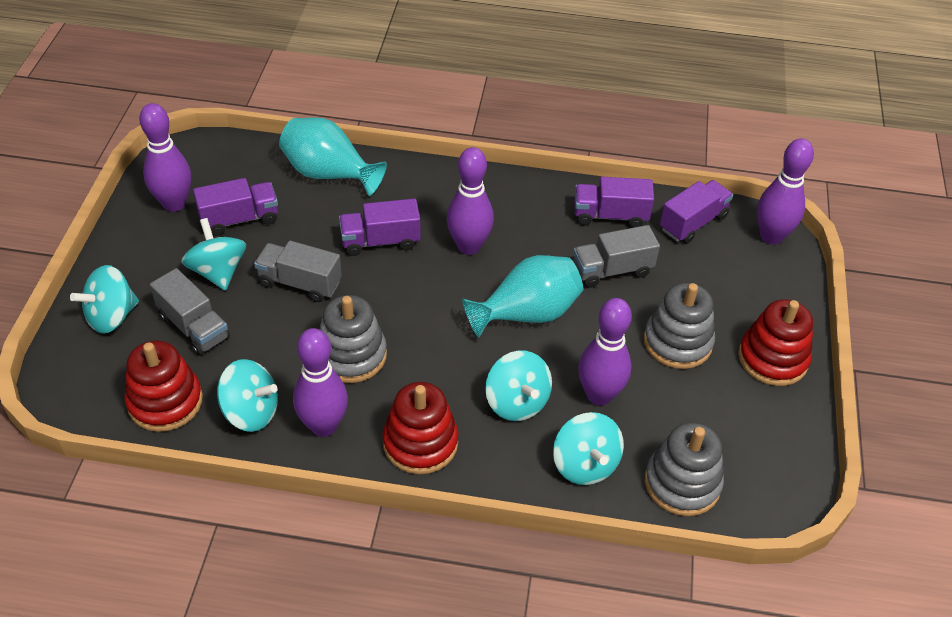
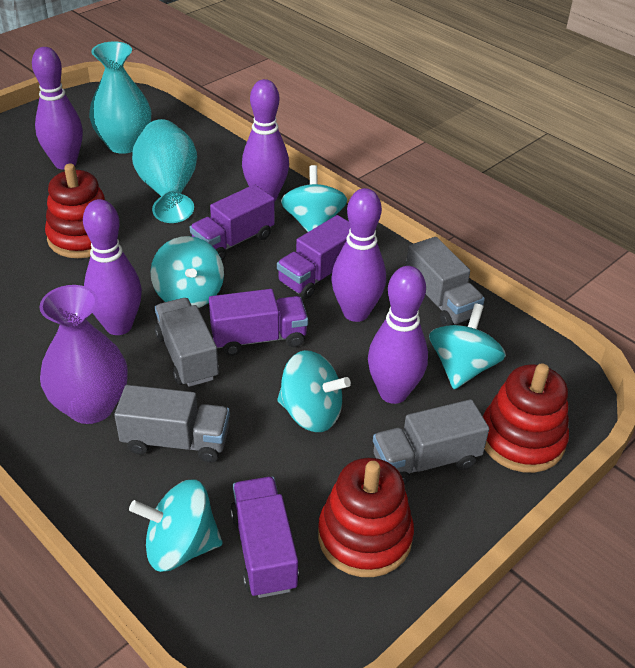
grey stacking toy: 3 -> 0
grey truck: 3 -> 4
purple vase: 0 -> 1

